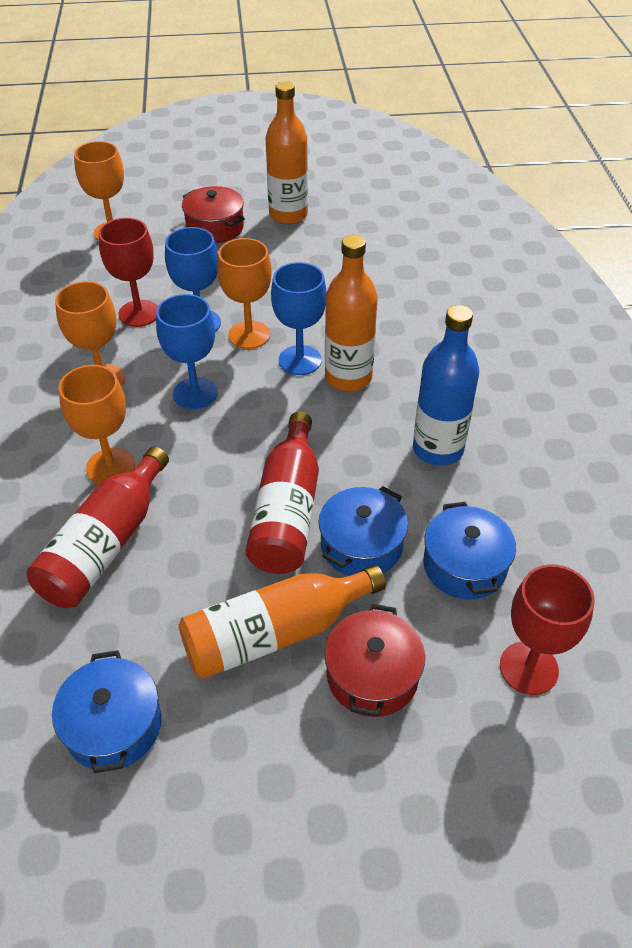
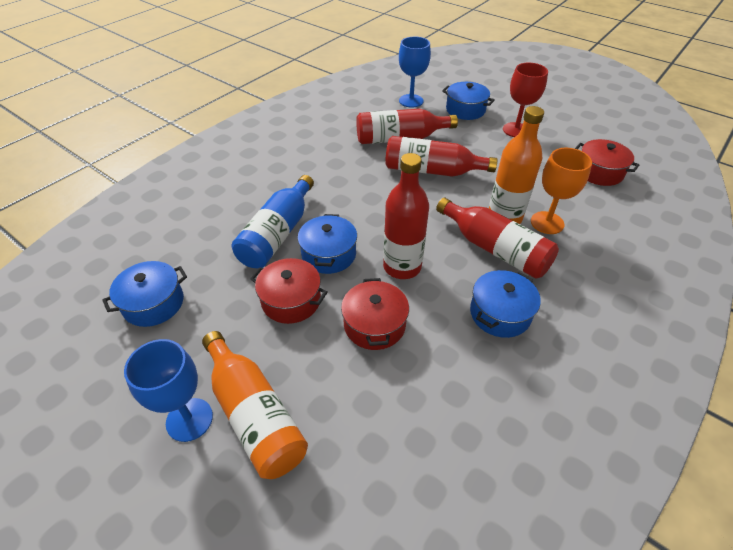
blue goblet: 3 -> 2
blue pot: 3 -> 4
orange bottle: 3 -> 2
orange goblet: 4 -> 1
red bottle: 2 -> 4
red goblet: 2 -> 1
red pot: 2 -> 3

